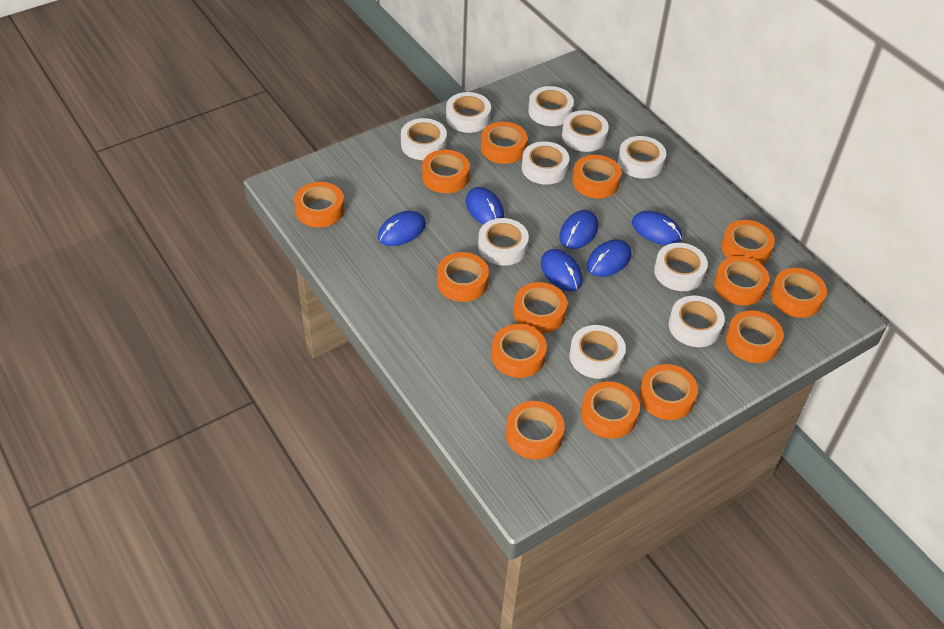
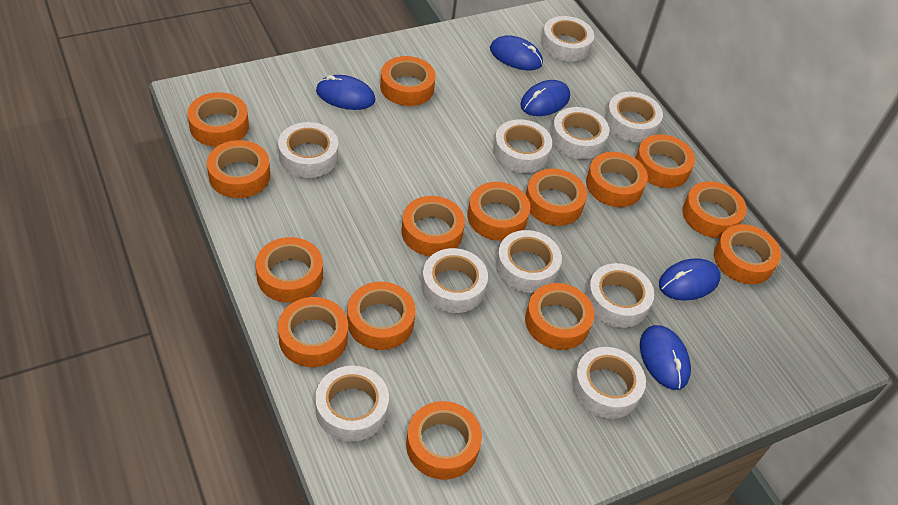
blue mouse: 6 -> 5
orange tape: 14 -> 15

